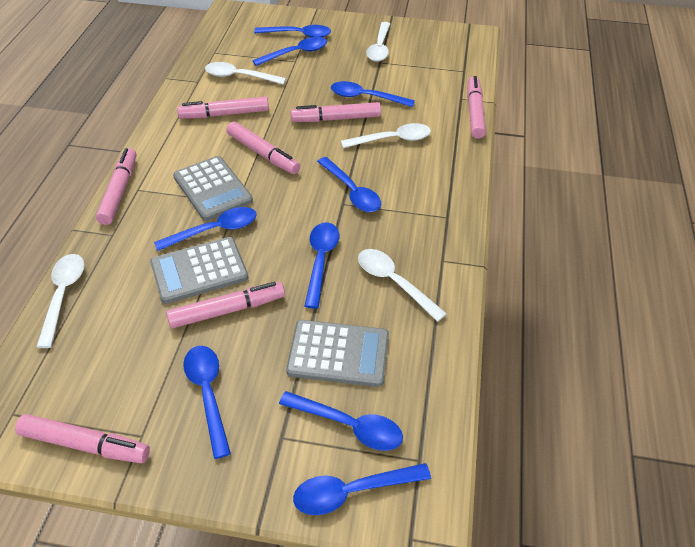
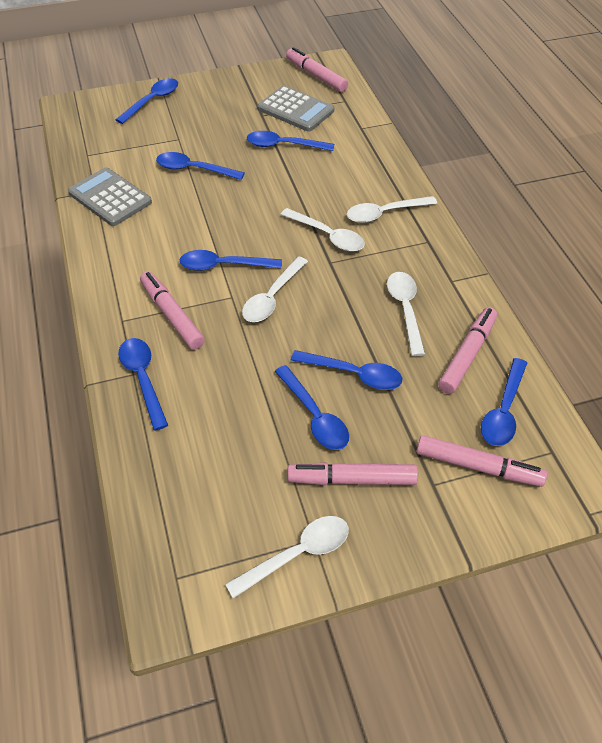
blue spoon: 9 -> 8
grey calculator: 3 -> 2
pink marker: 7 -> 5

